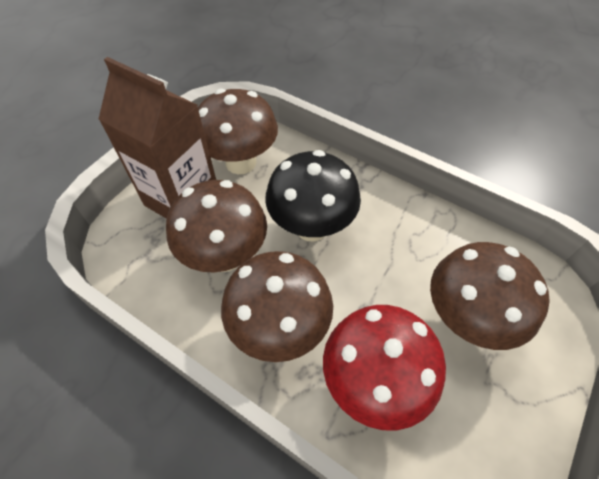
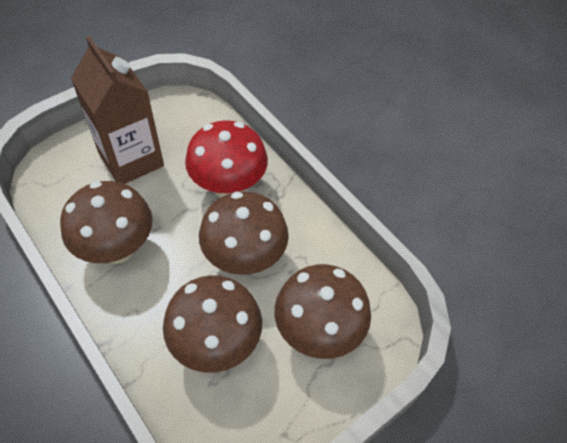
black mushroom: 1 -> 0

